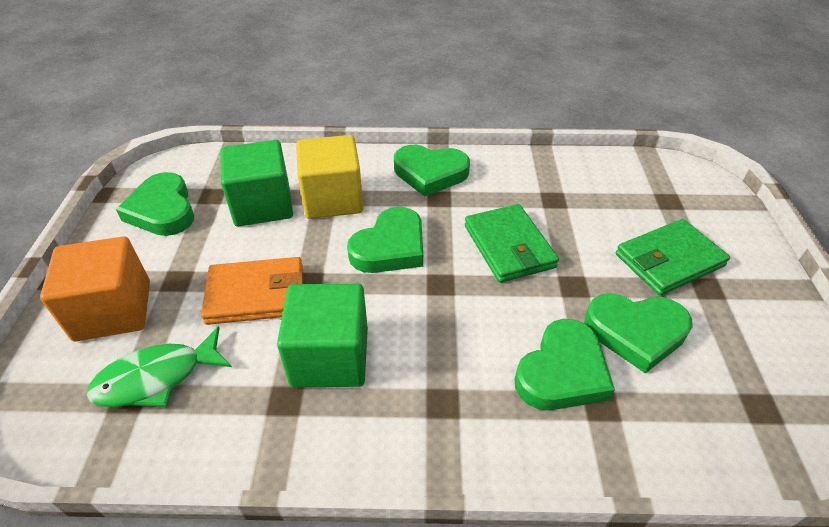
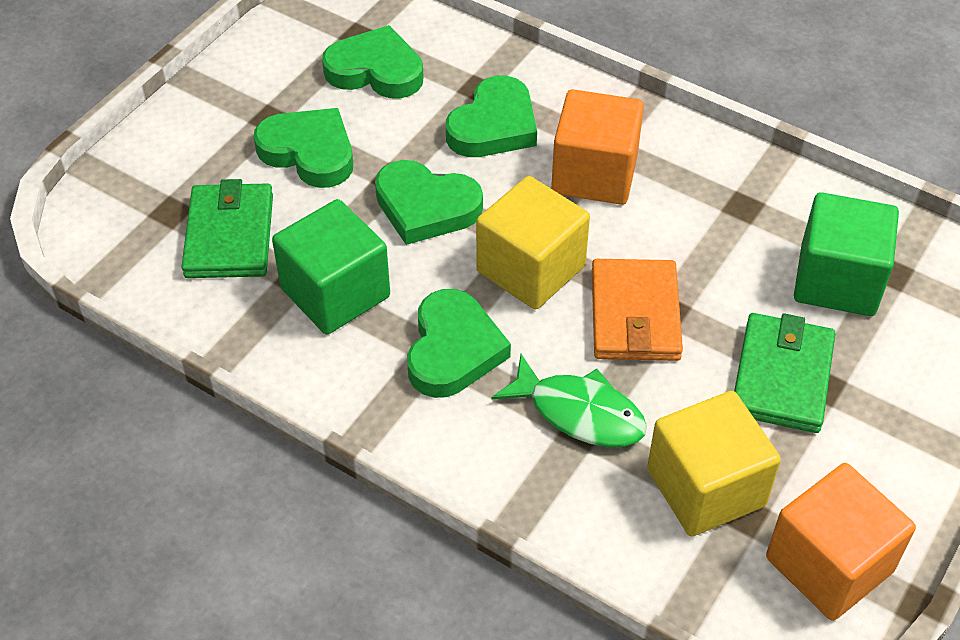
orange cube: 1 -> 2
yellow cube: 1 -> 2

